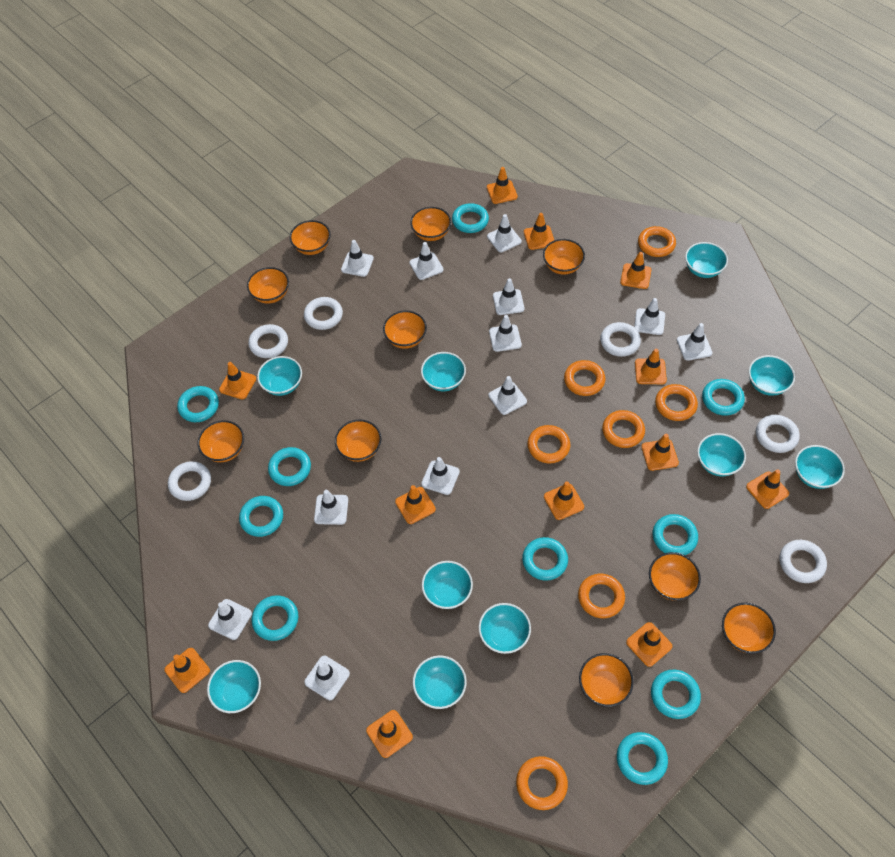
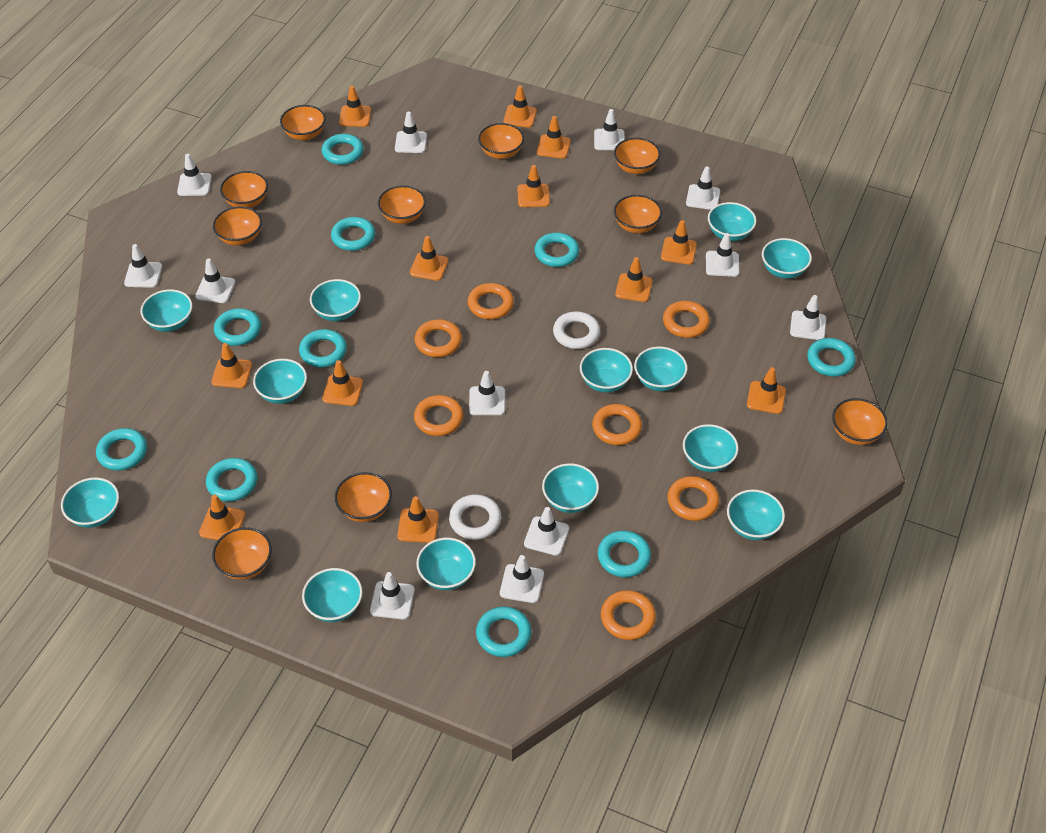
turquoise bowl: 10 -> 13
white ring: 6 -> 2

